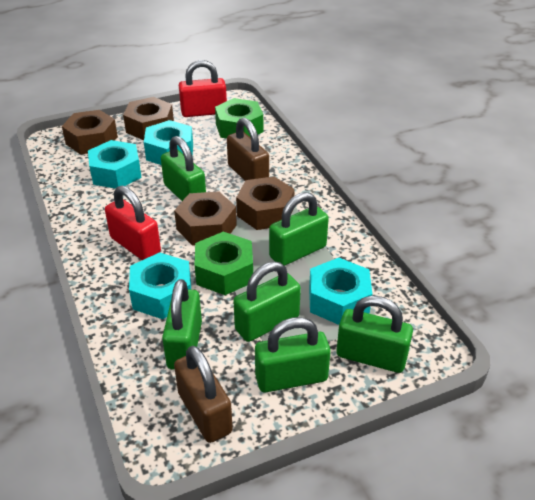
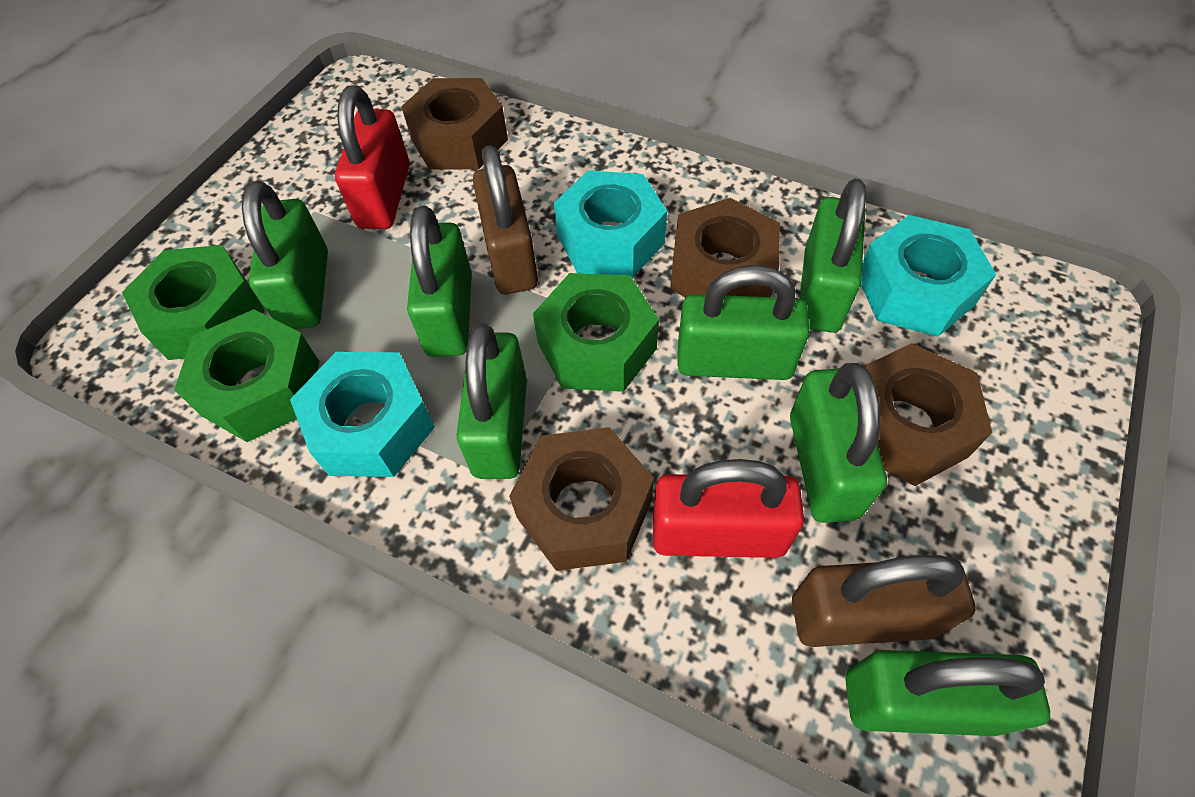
green nut: 2 -> 3
green padlock: 6 -> 7
turquoise nut: 4 -> 3

